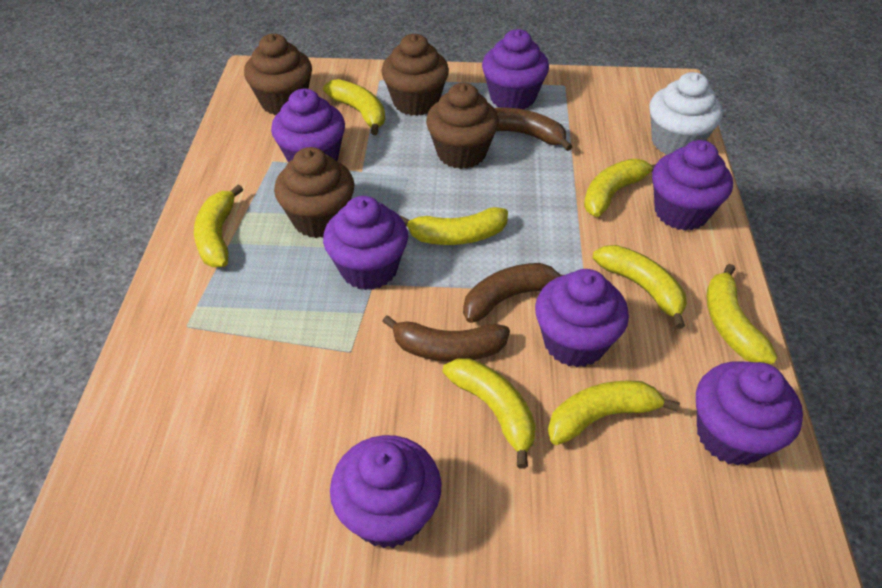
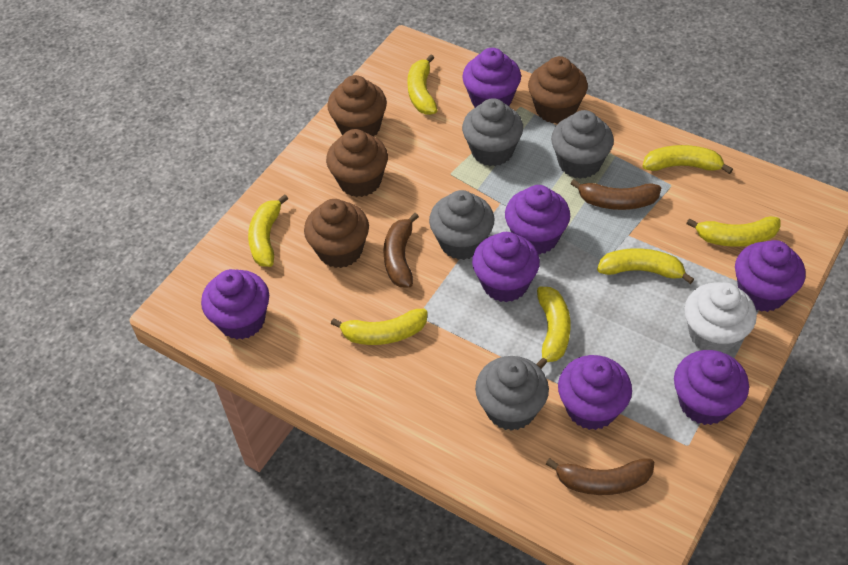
grey cupcake: 0 -> 4
yellow banana: 8 -> 7

